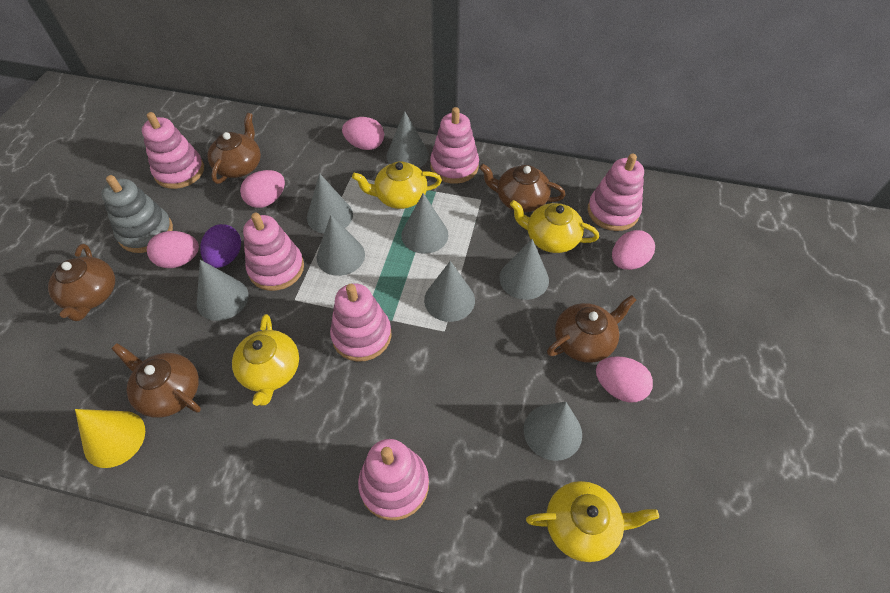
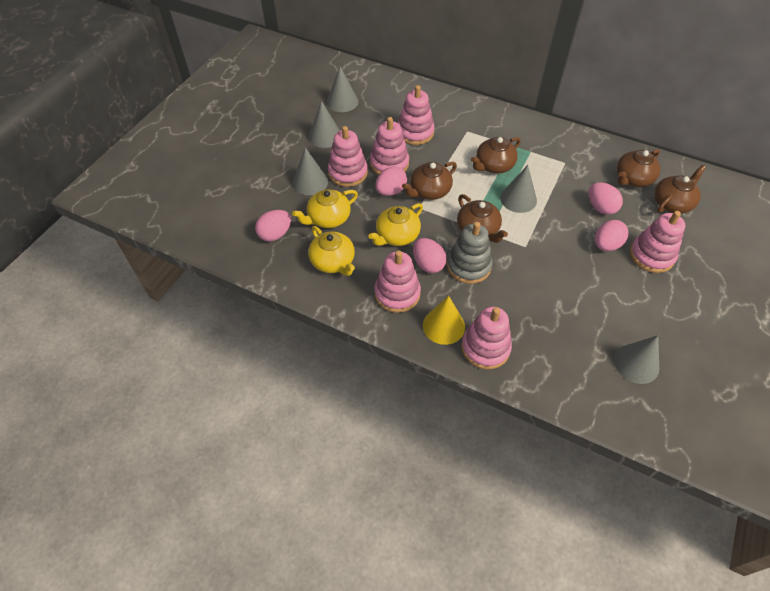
grey cone: 8 -> 5
purple egg: 1 -> 0
yellow teapot: 4 -> 3

